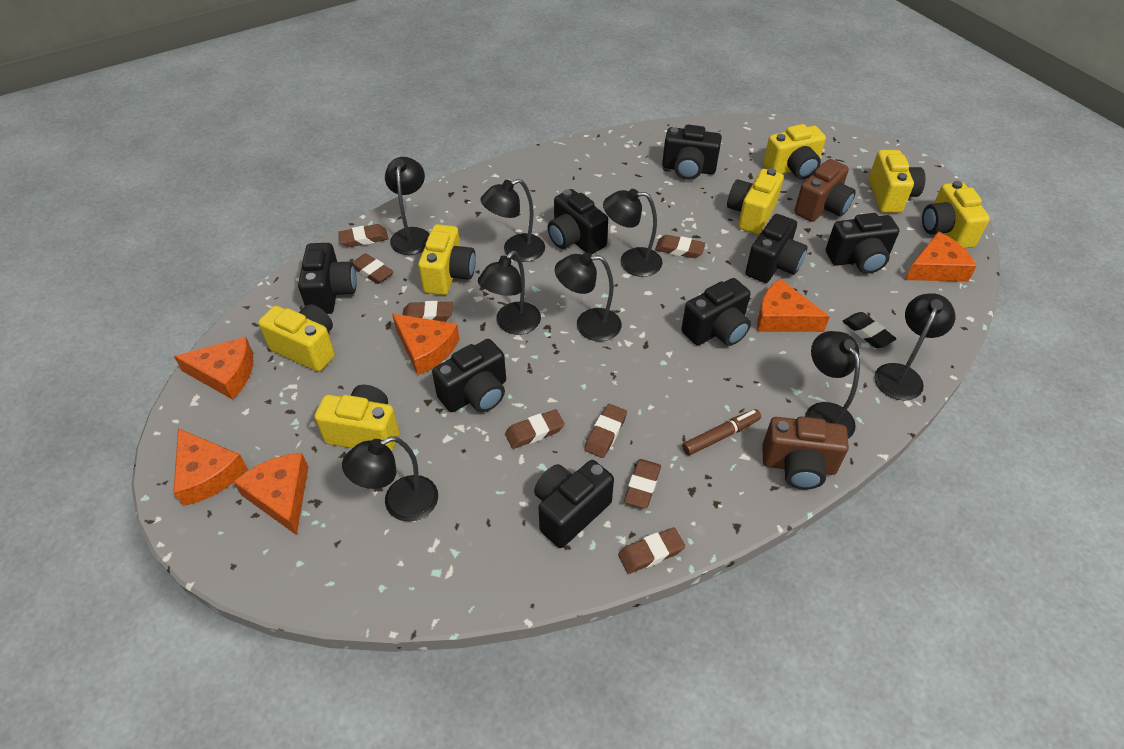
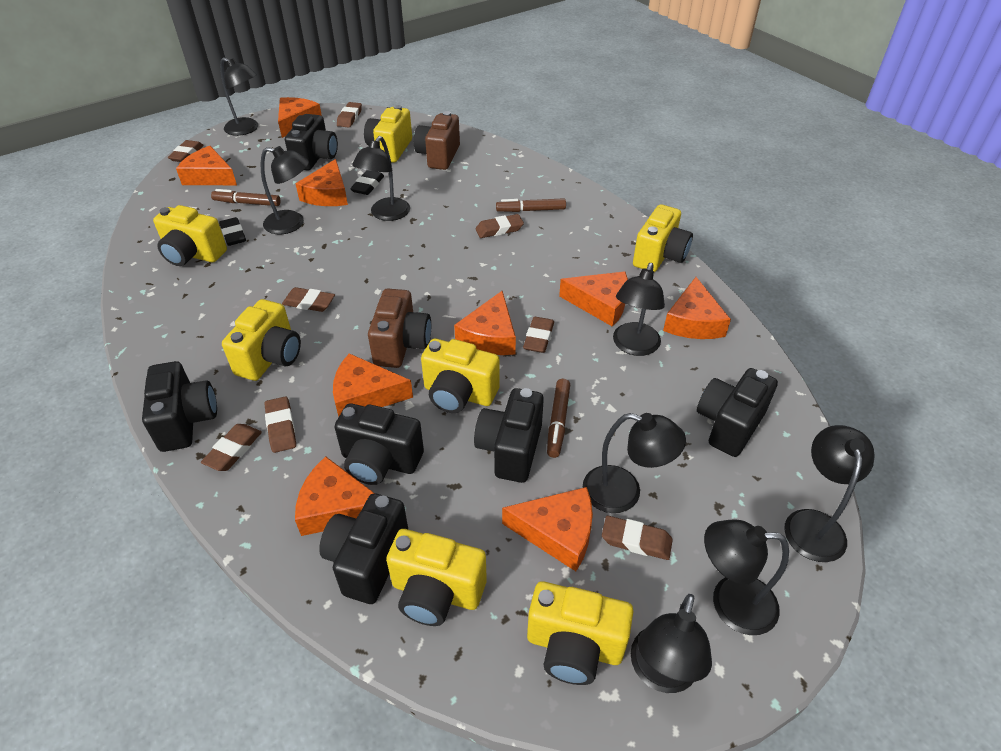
black camera: 8 -> 6
black eraser: 1 -> 2
brown marker: 1 -> 3
orange cheese: 6 -> 9

